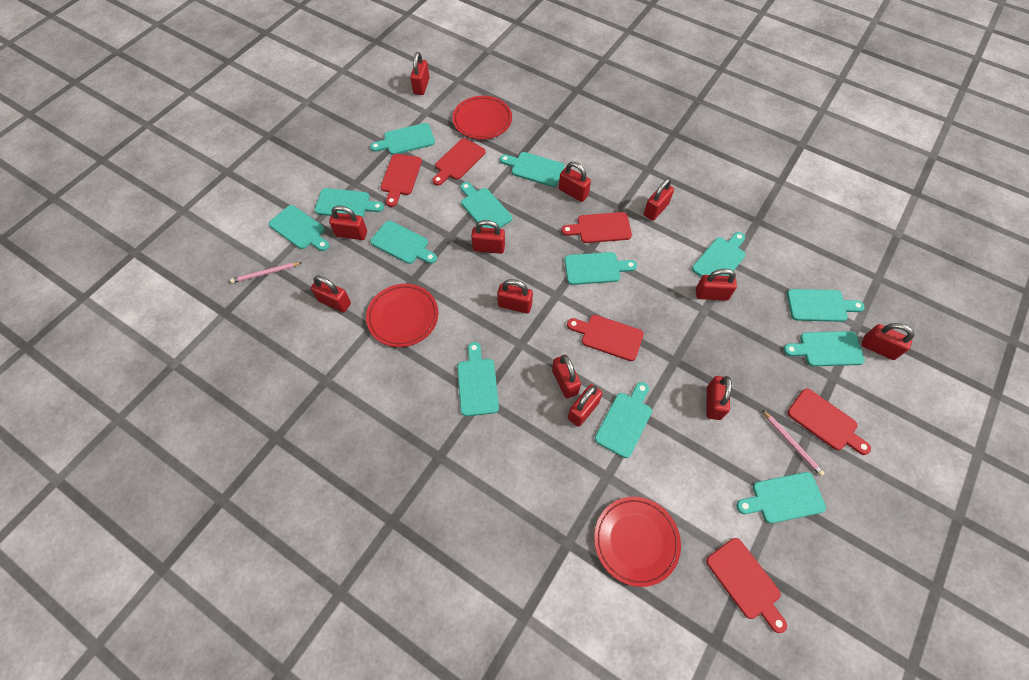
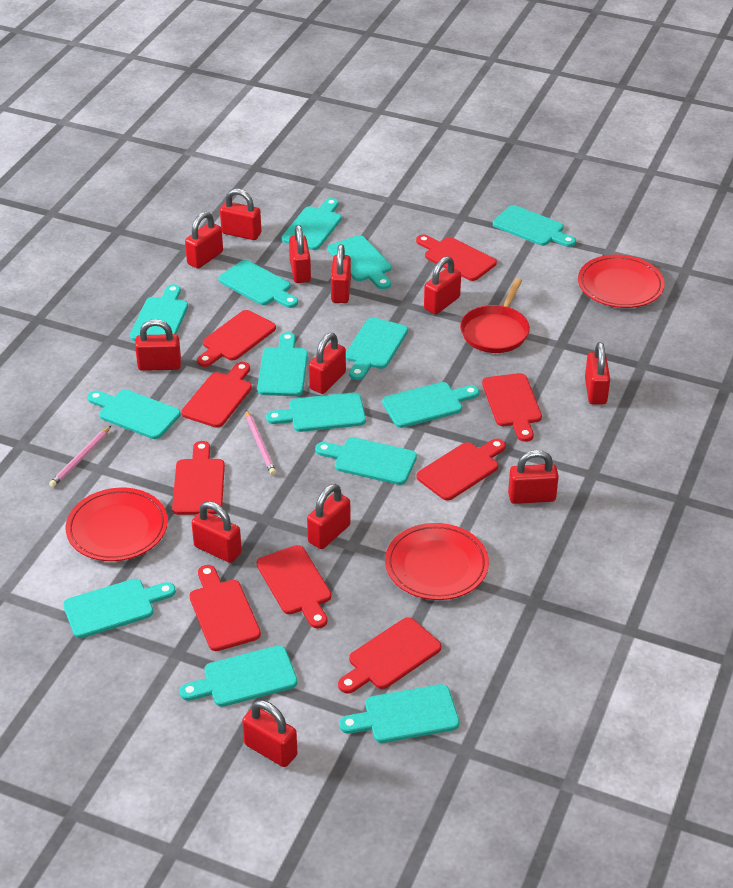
red cutting board: 6 -> 9
red pan: 0 -> 1
turquoise cutting board: 13 -> 14

